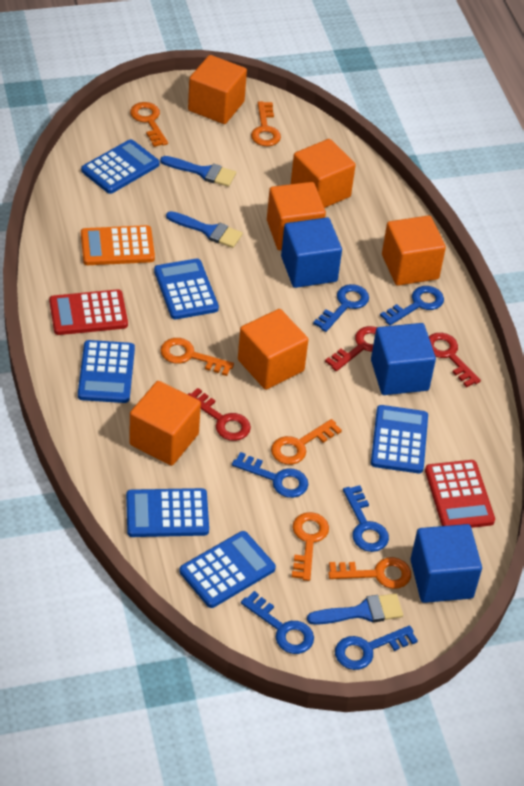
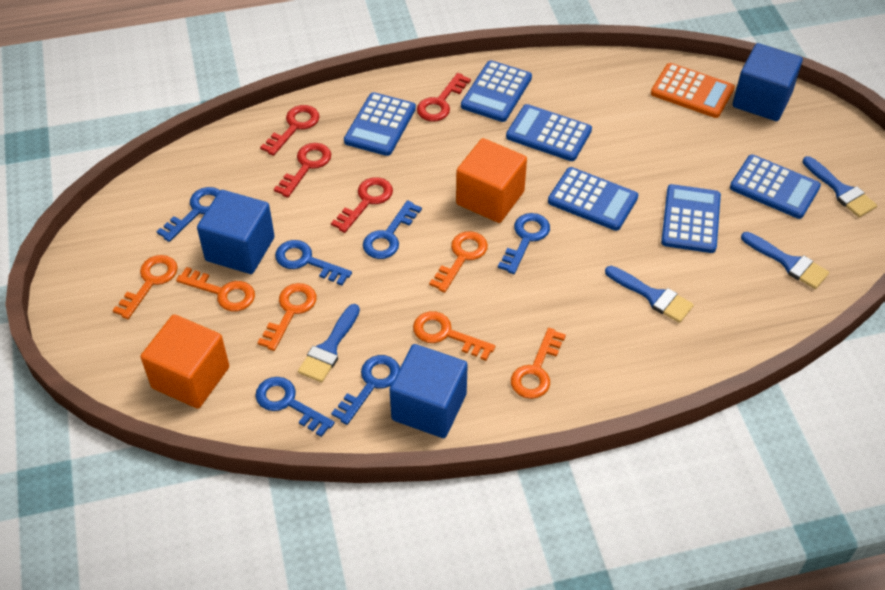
blue brush: 3 -> 4
orange cube: 6 -> 2
red calculator: 2 -> 0
red key: 3 -> 4

